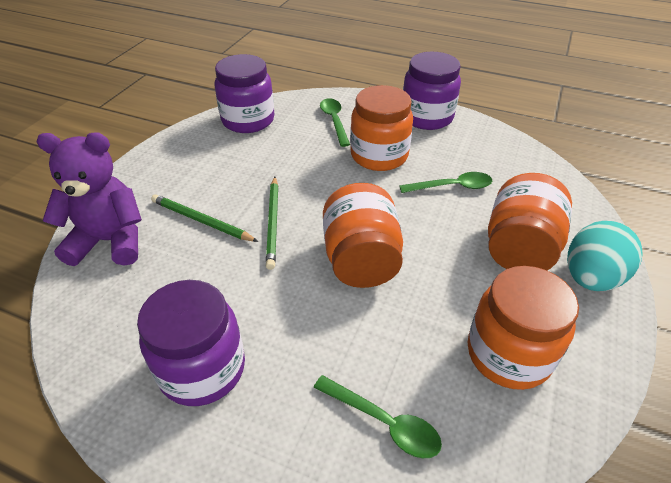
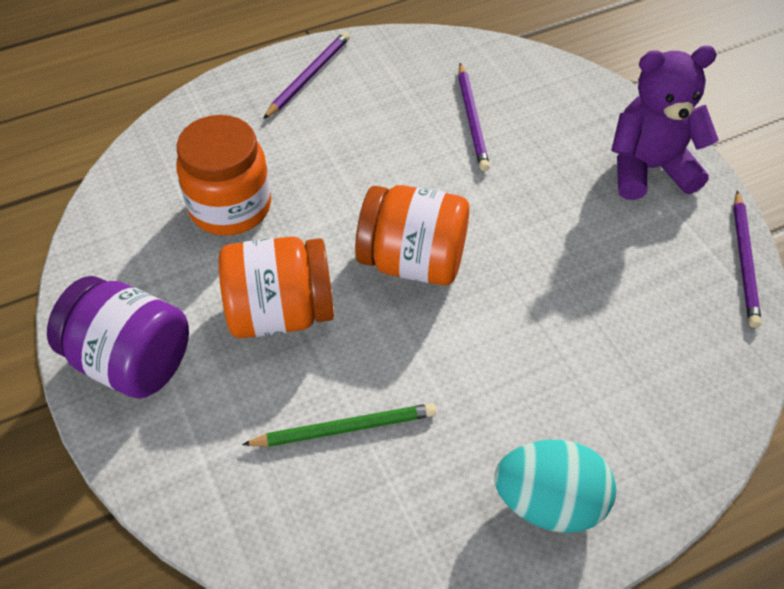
green pencil: 2 -> 1
green spoon: 3 -> 0
orange jar: 4 -> 3
purple jar: 3 -> 1
purple pencil: 0 -> 3

